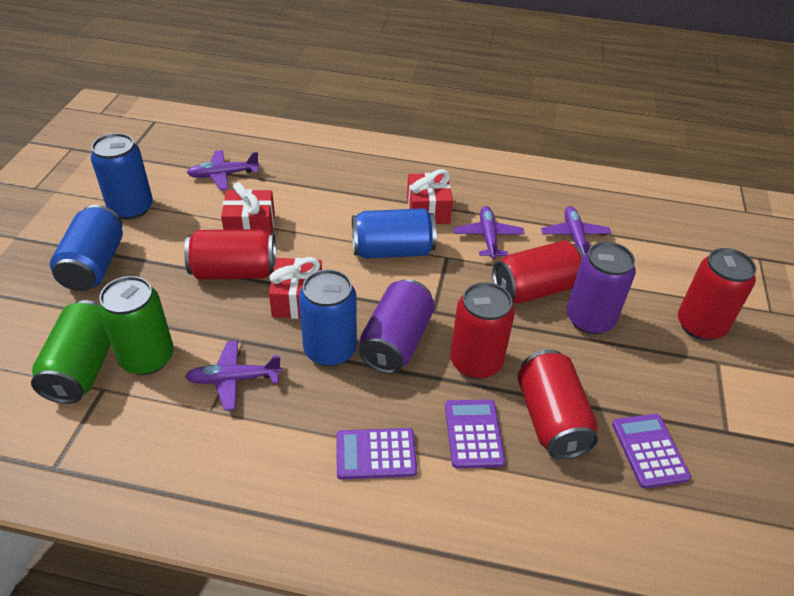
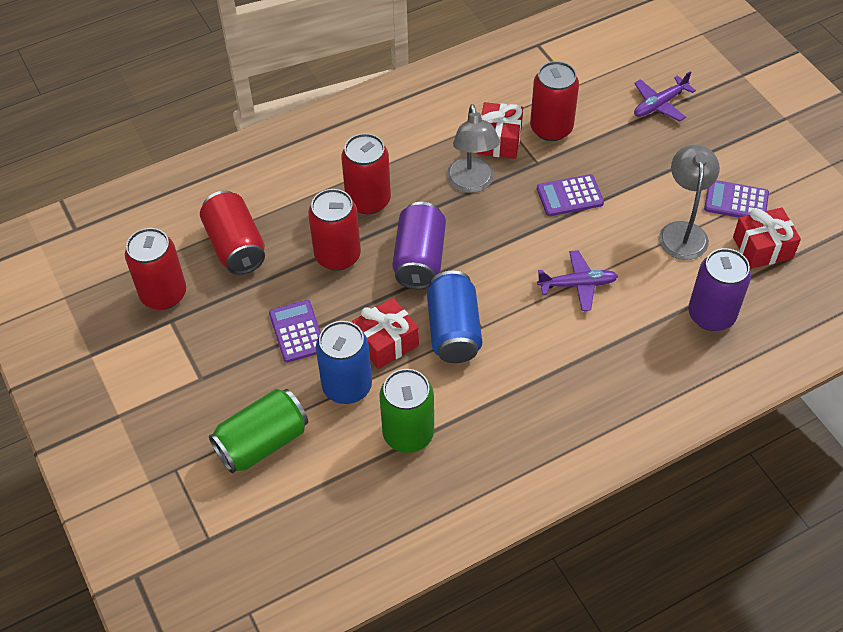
blue can: 4 -> 2
grey lamp: 0 -> 2
purple plane: 4 -> 2

